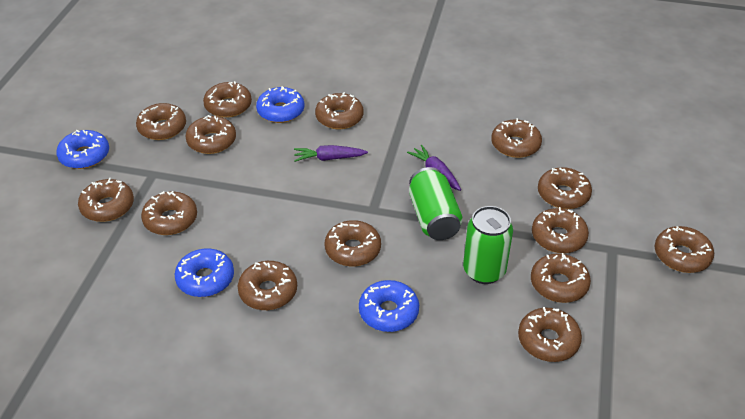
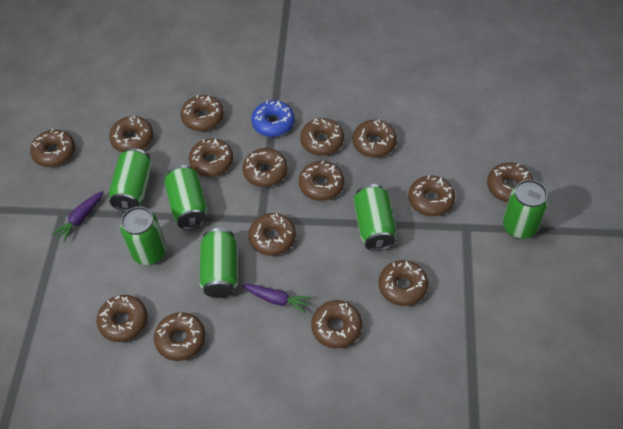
blue donut: 4 -> 1
brown donut: 14 -> 15
green can: 2 -> 6

